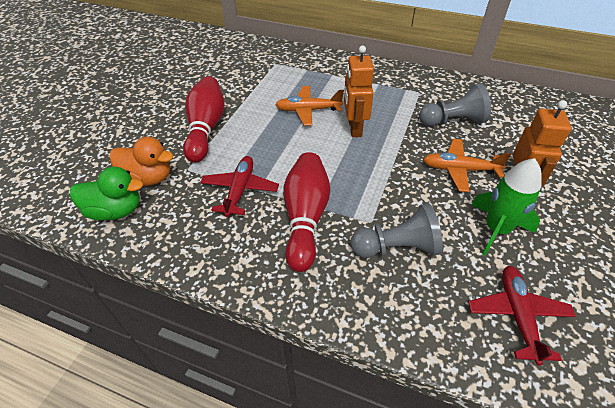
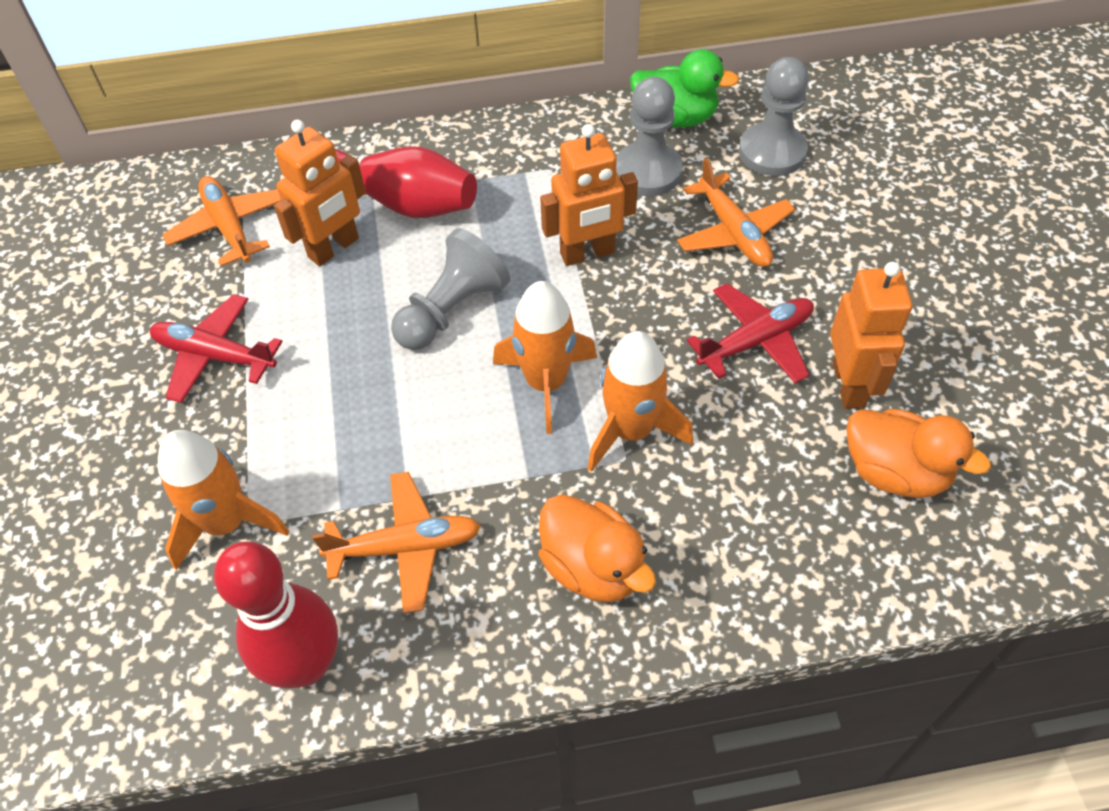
green rocket: 1 -> 0
grey pawn: 2 -> 3
orange duck: 1 -> 2
orange plane: 2 -> 3
orange robot: 2 -> 3
orange rocket: 0 -> 3

